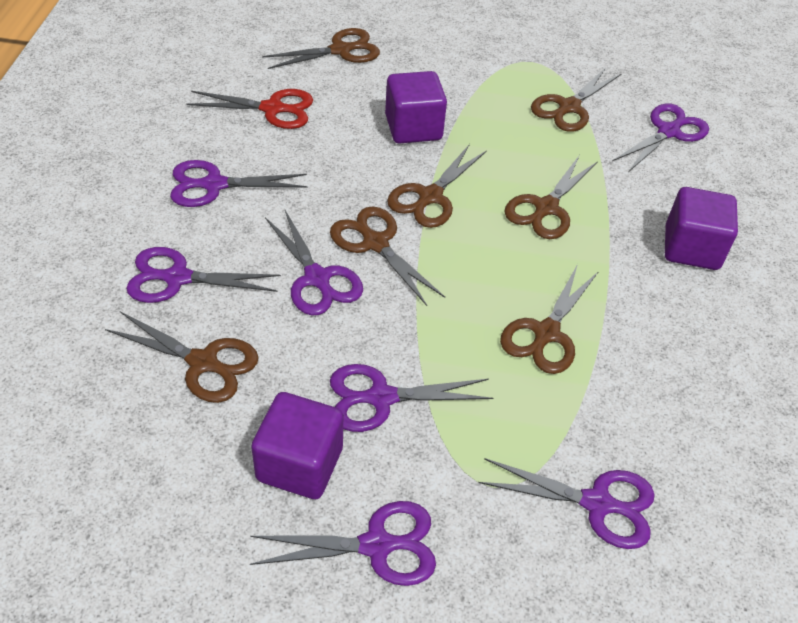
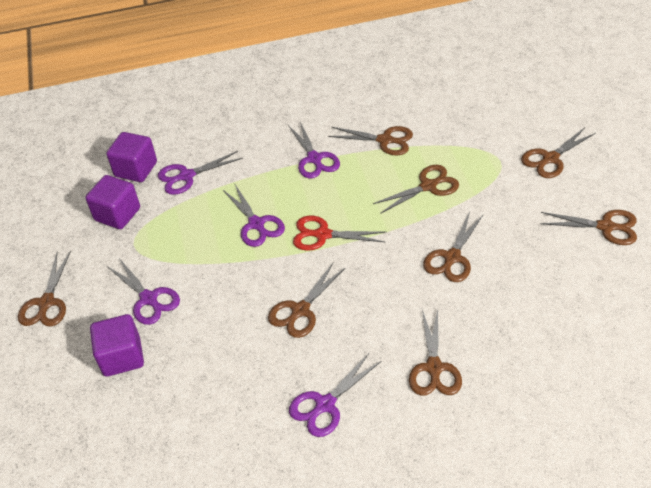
brown scissors: 7 -> 8
purple scissors: 7 -> 5

